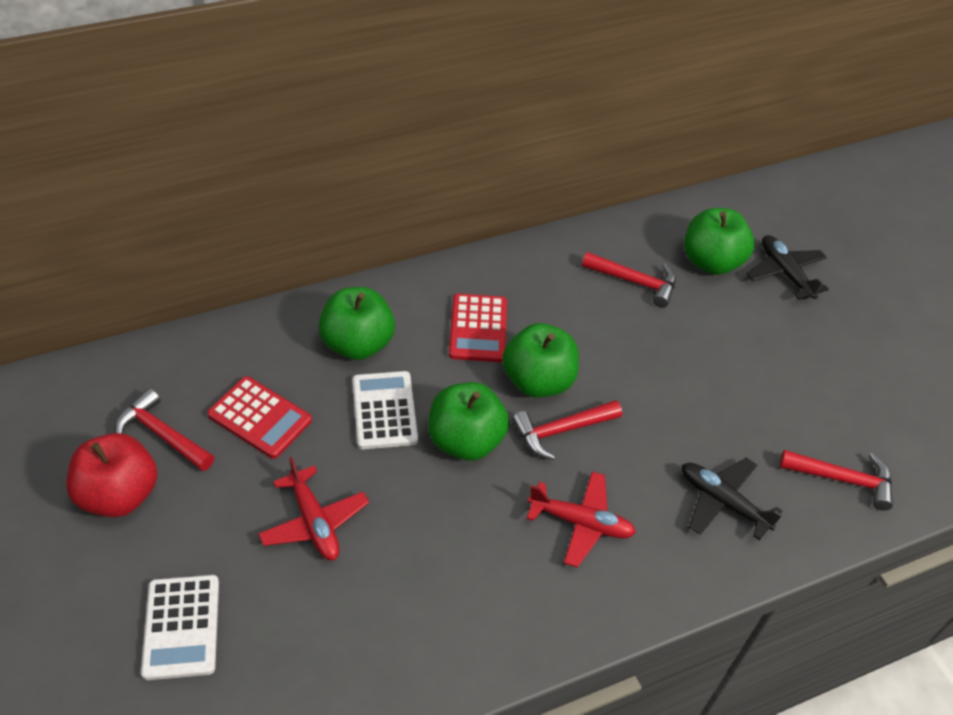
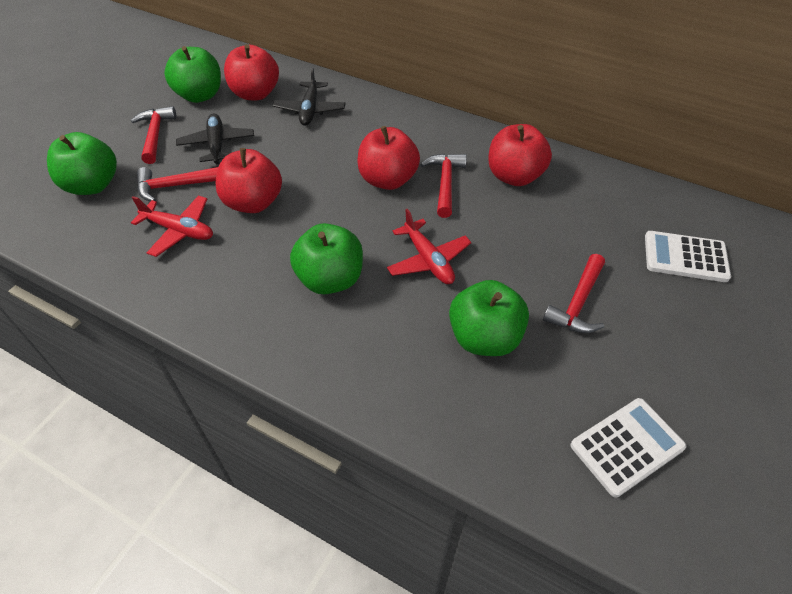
red apple: 1 -> 4
red calculator: 2 -> 0

